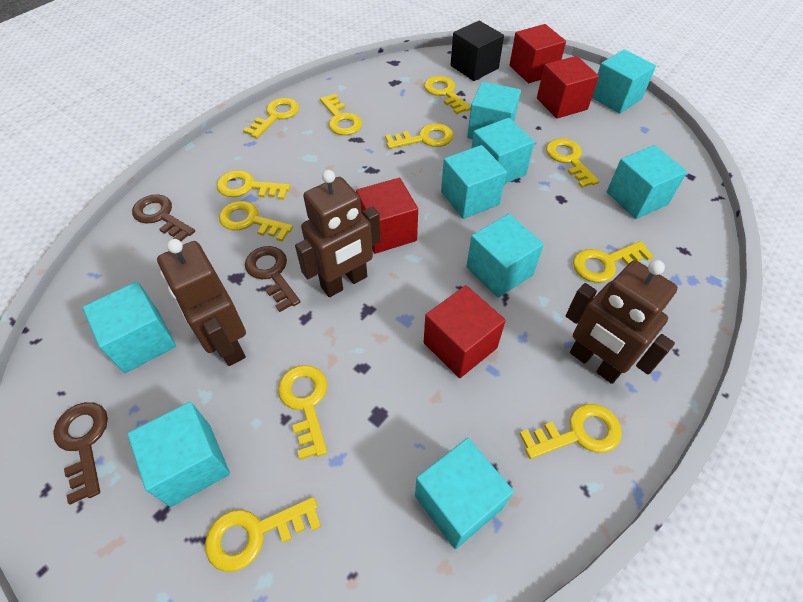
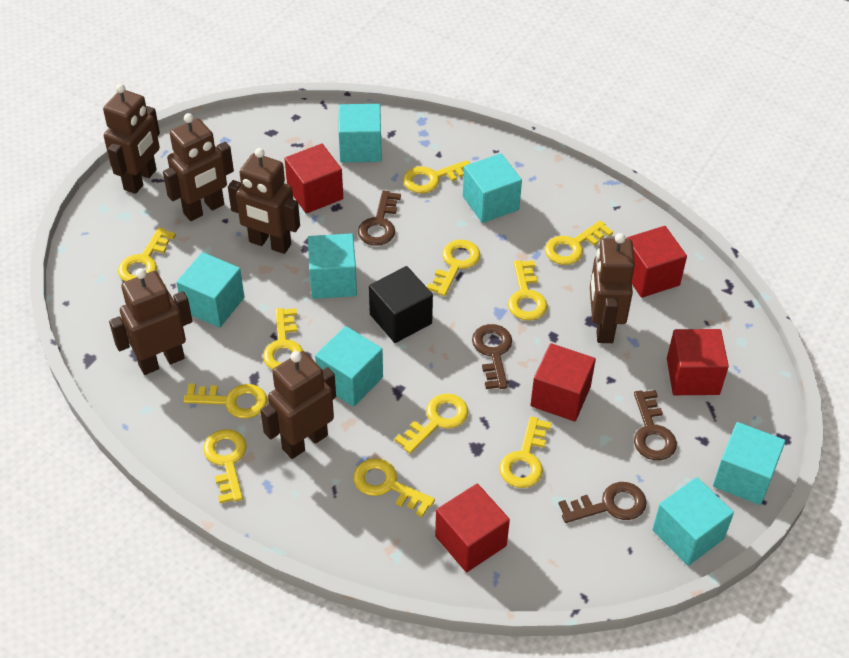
brown key: 3 -> 4
brown robot: 3 -> 6
red cube: 4 -> 5
turquoise cube: 9 -> 7

